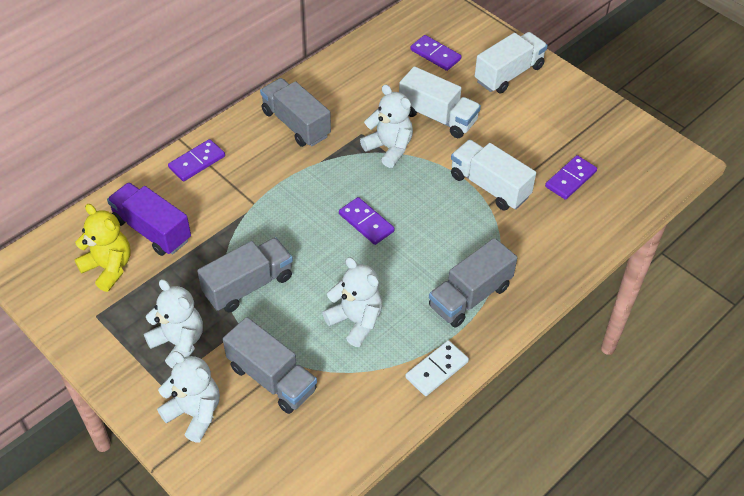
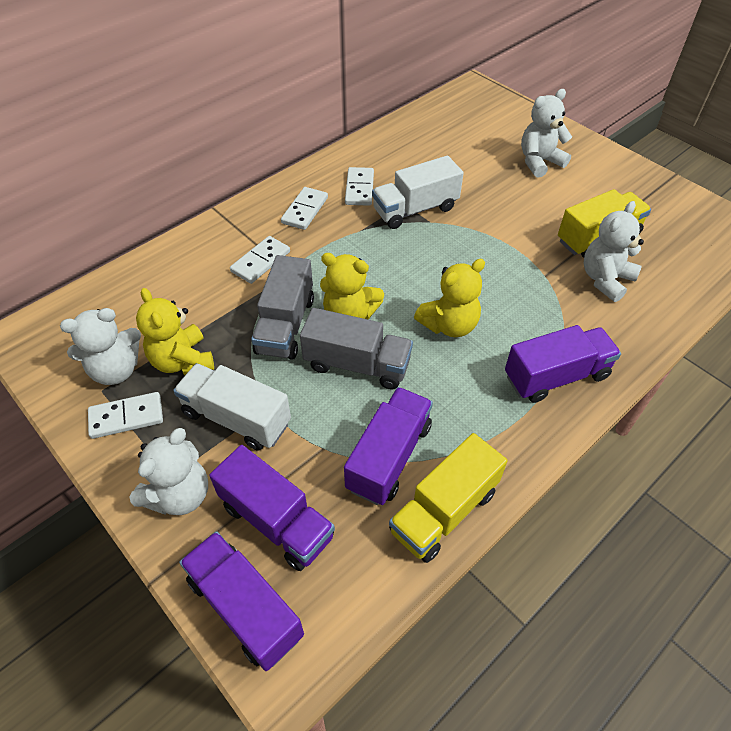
grey truck: 4 -> 2
purple domino: 4 -> 0
purple truck: 1 -> 4
white domino: 1 -> 4
white truck: 3 -> 2
yellow teddy bear: 1 -> 3
yellow truck: 0 -> 2

